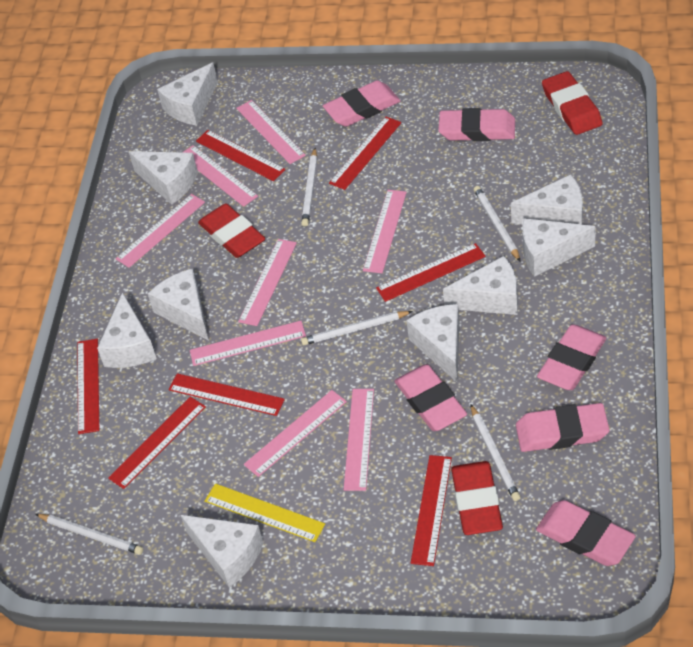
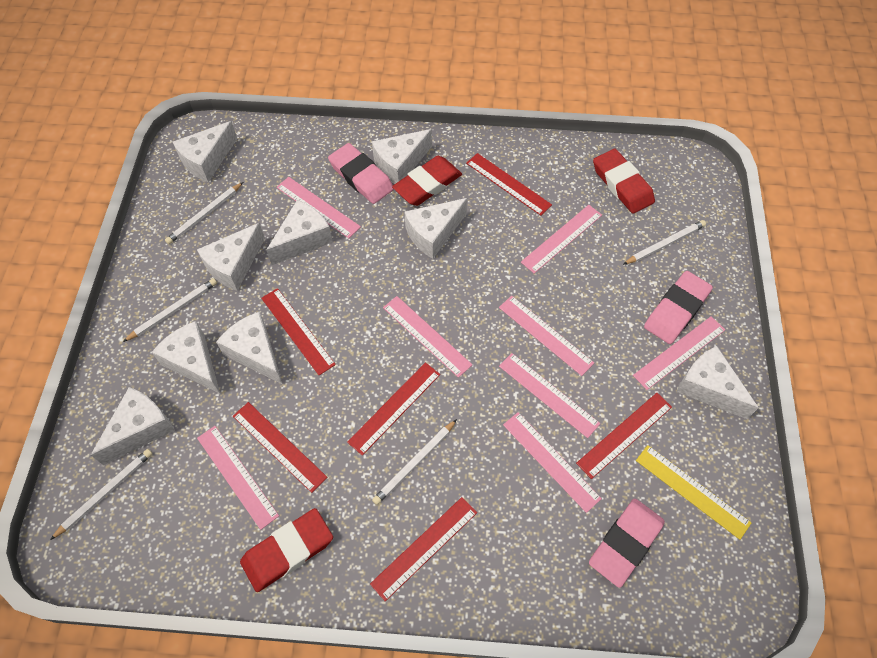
pink eraser: 6 -> 3
red ruler: 7 -> 6

